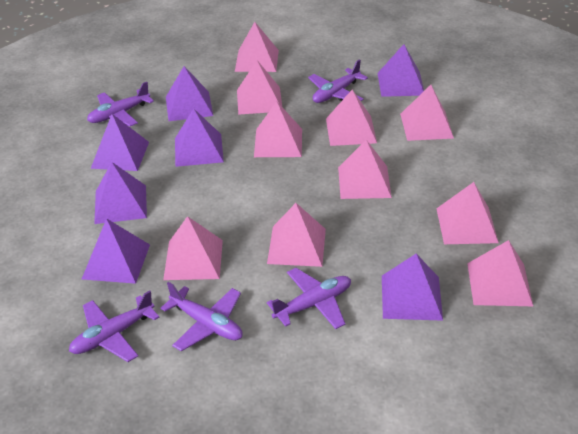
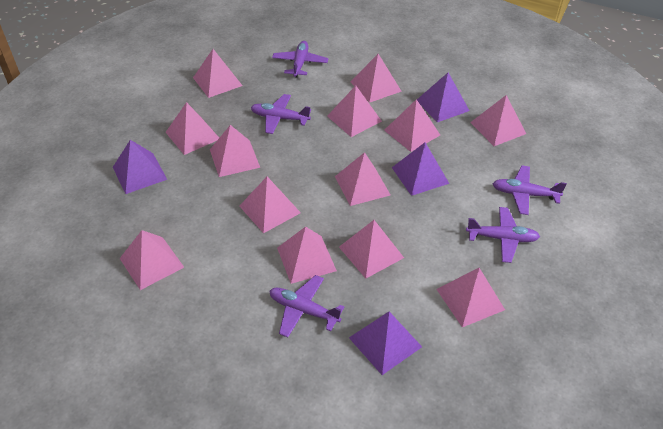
pink pyramid: 10 -> 13
purple pyramid: 7 -> 4

